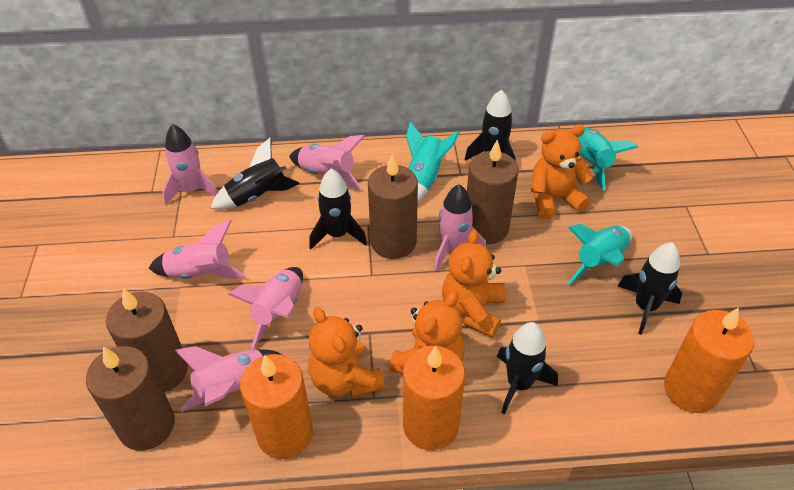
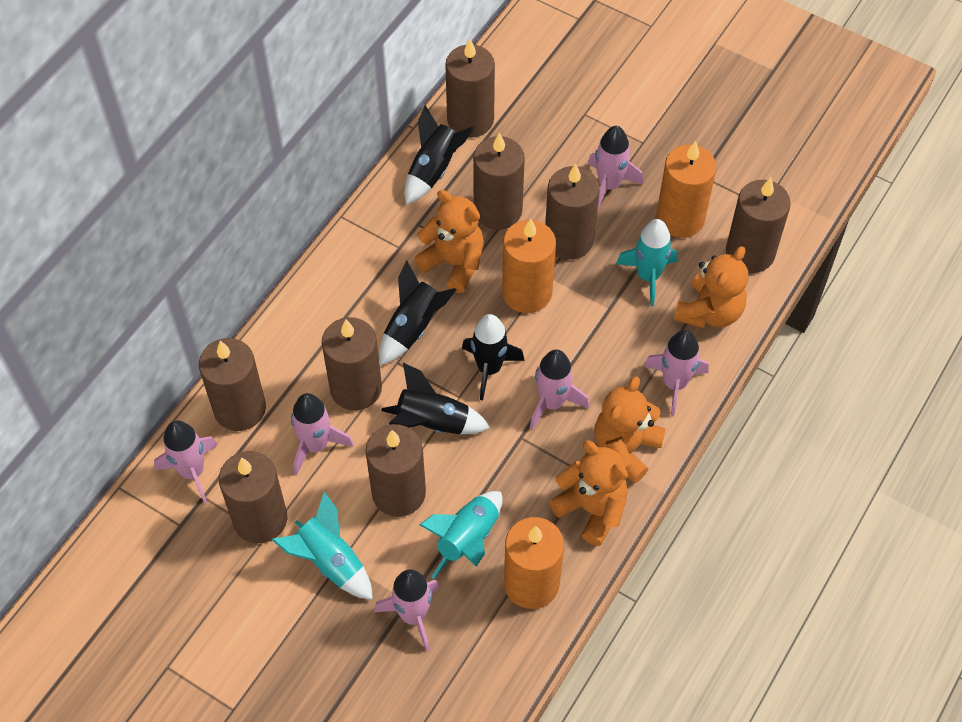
black rocket: 5 -> 4
brown candle: 4 -> 8

